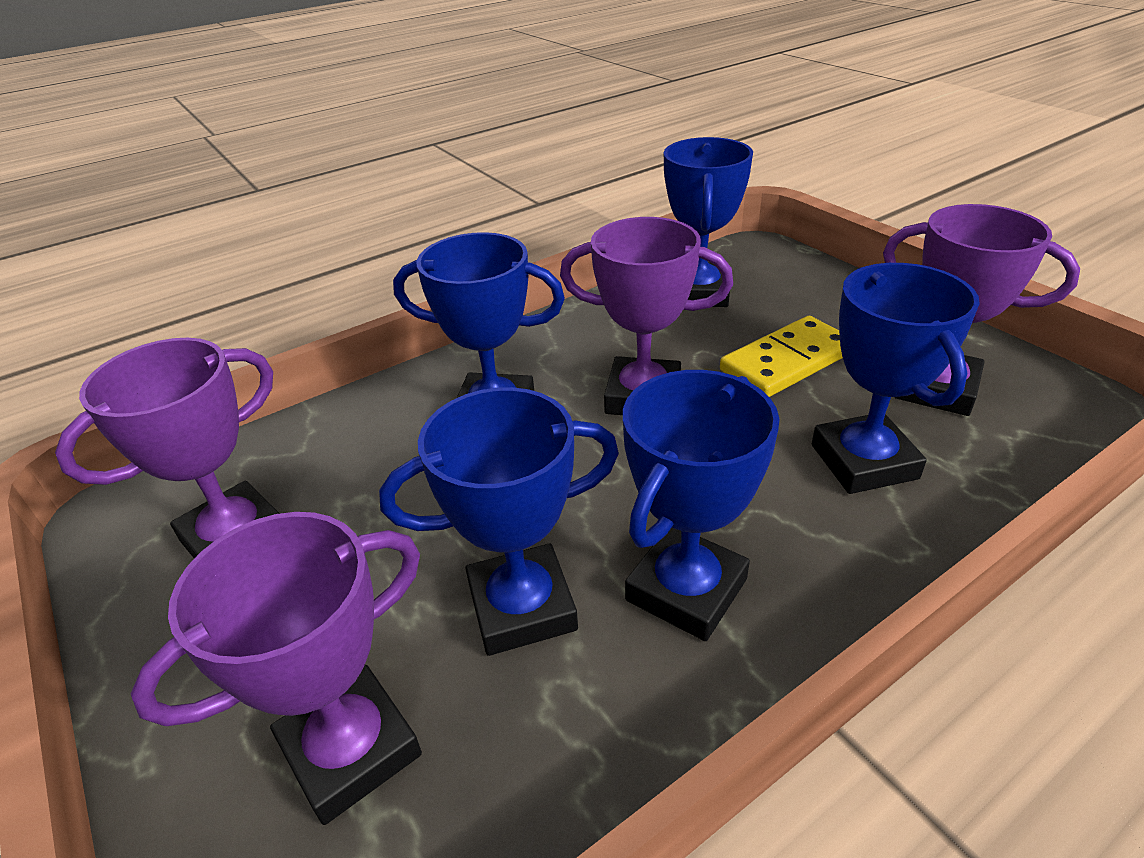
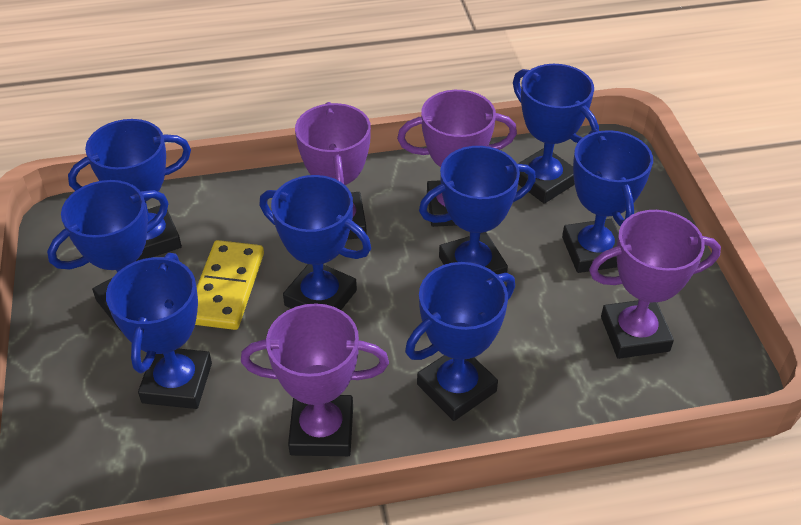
blue trophy: 5 -> 8

